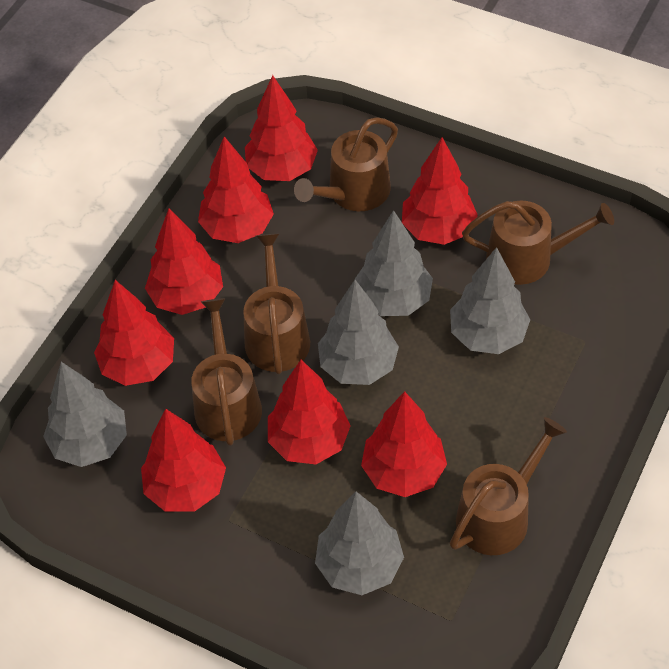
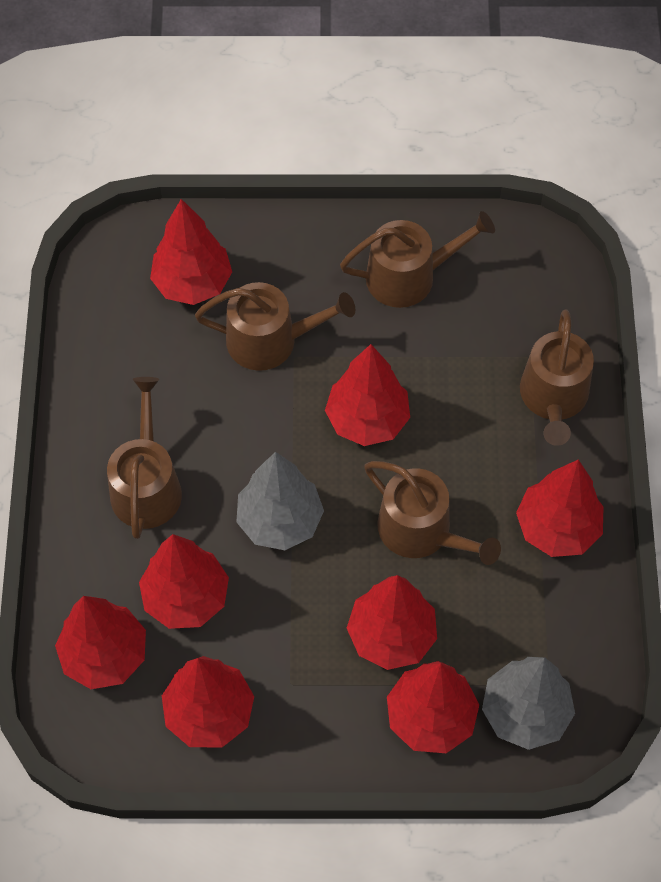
grey tree: 5 -> 2

